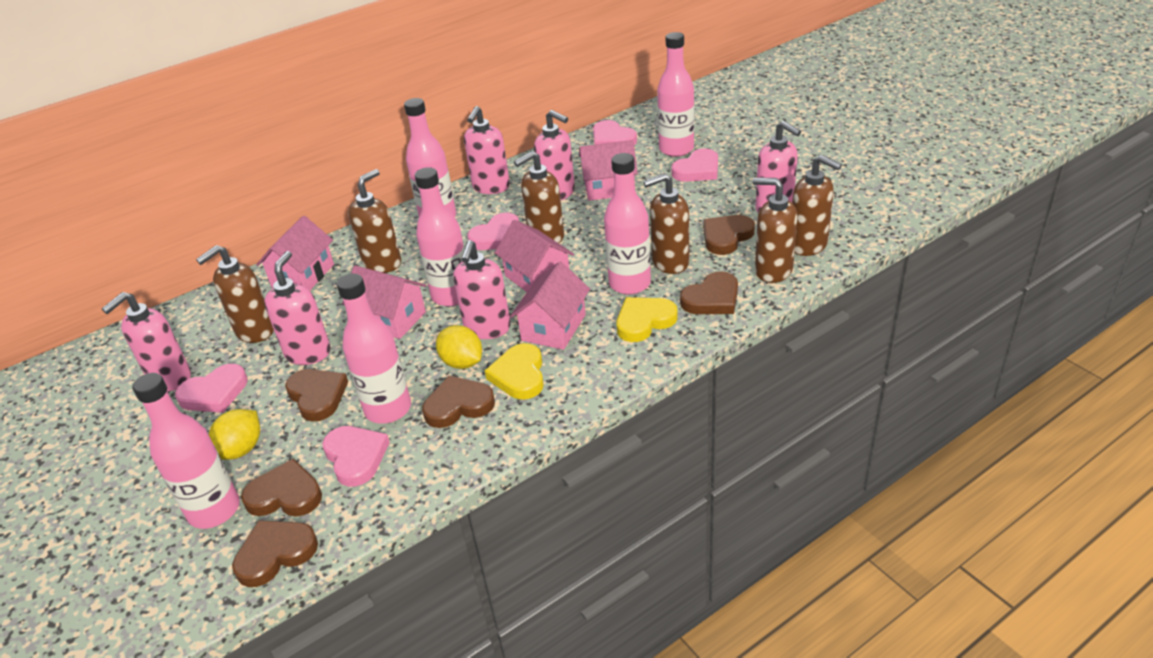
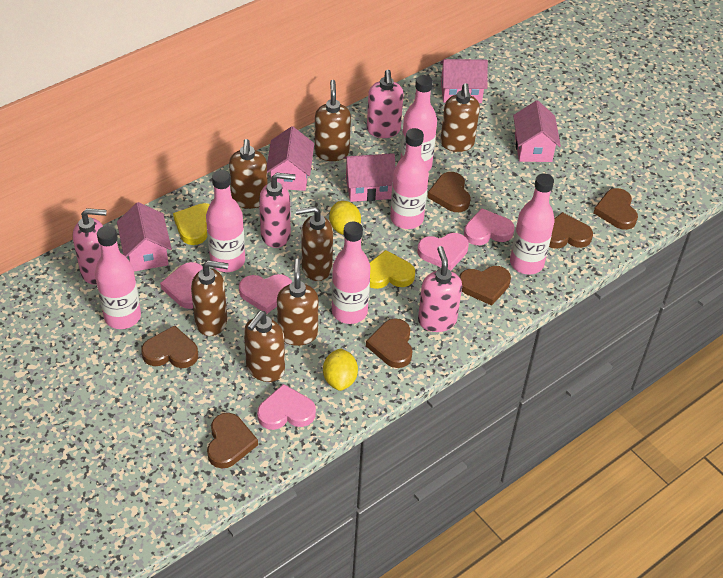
brown heart: 6 -> 7
brown soap dispenser: 6 -> 7
pink soap dispenser: 6 -> 4

